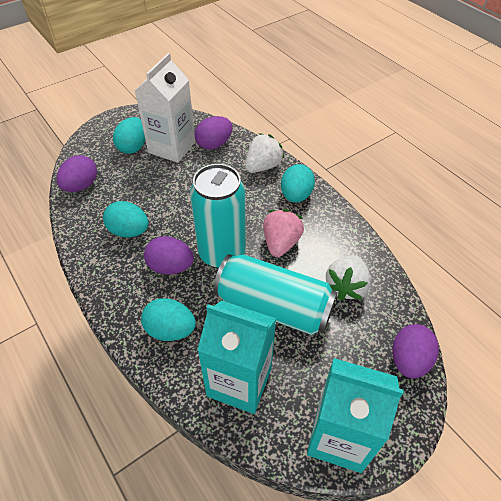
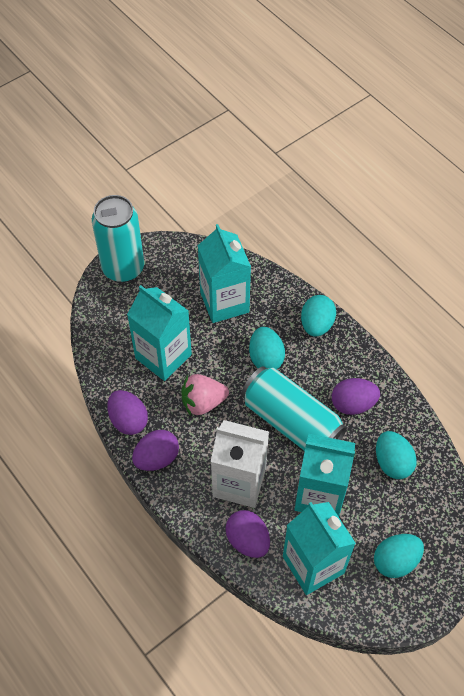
turquoise carton: 2 -> 4
white strawberry: 2 -> 0

